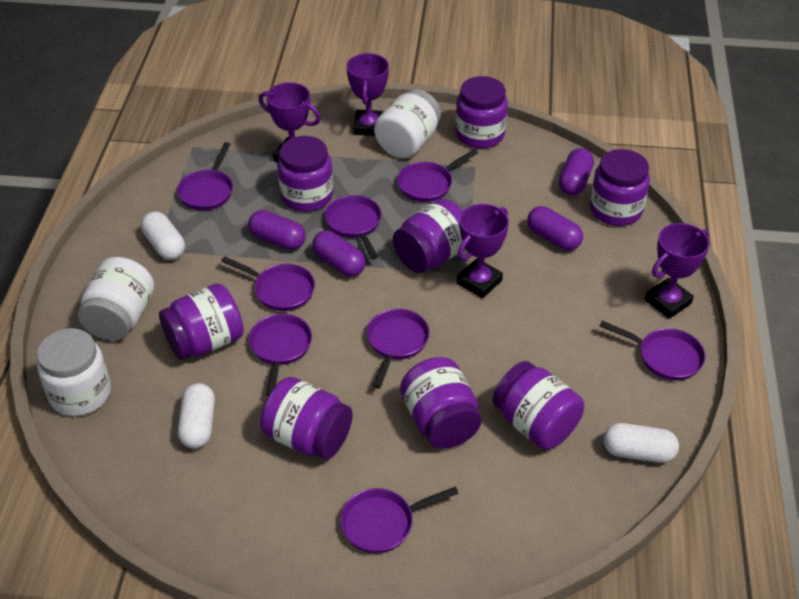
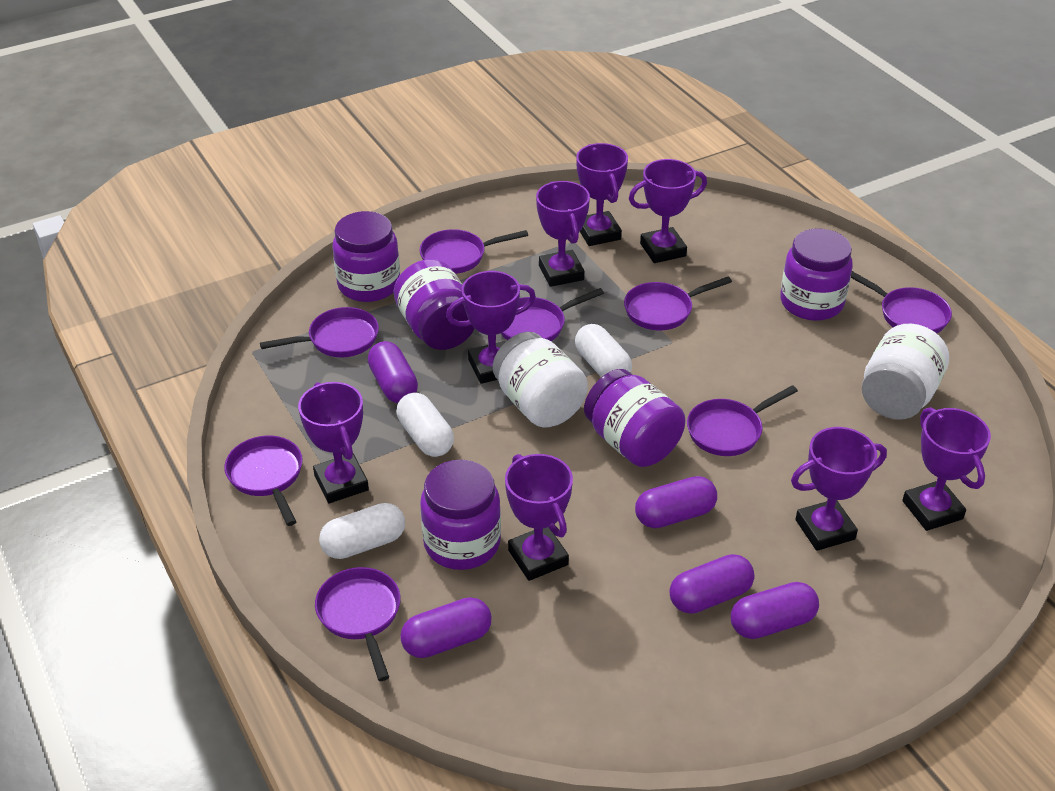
purple capsule: 4 -> 5
purple jar: 8 -> 5
purple trophy: 4 -> 8
white jar: 3 -> 2

